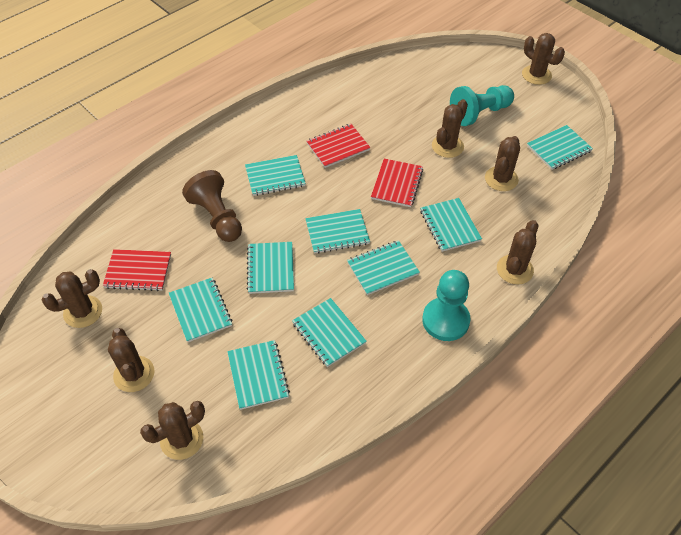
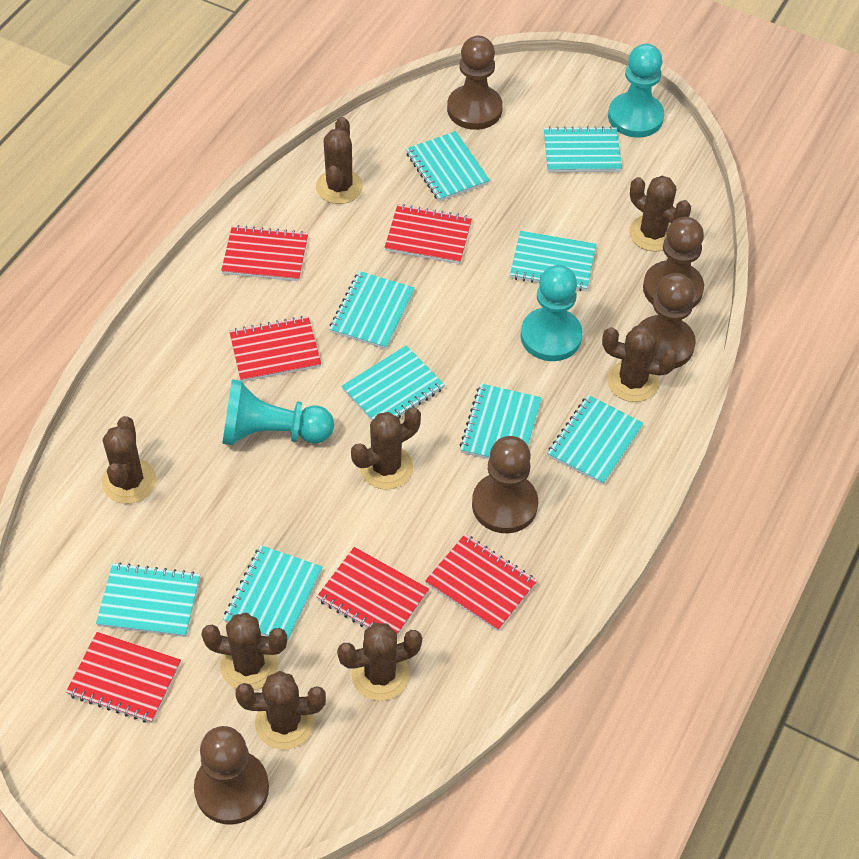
brown cactus: 7 -> 8
brown pawn: 1 -> 5
red notebook: 3 -> 6
turquoise pawn: 2 -> 3

